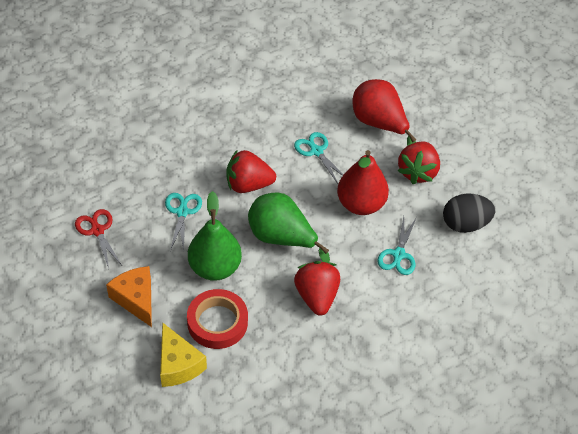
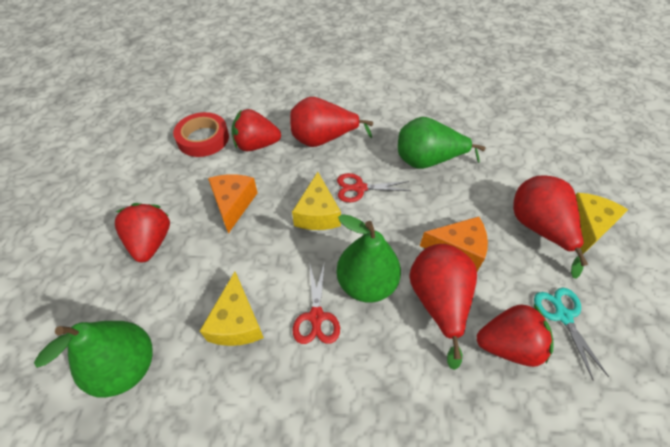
black egg: 1 -> 0
green pear: 2 -> 3
orange cheese: 1 -> 2
red pear: 2 -> 3
red scissors: 1 -> 2
turquoise scissors: 3 -> 1
yellow cheese: 1 -> 3

